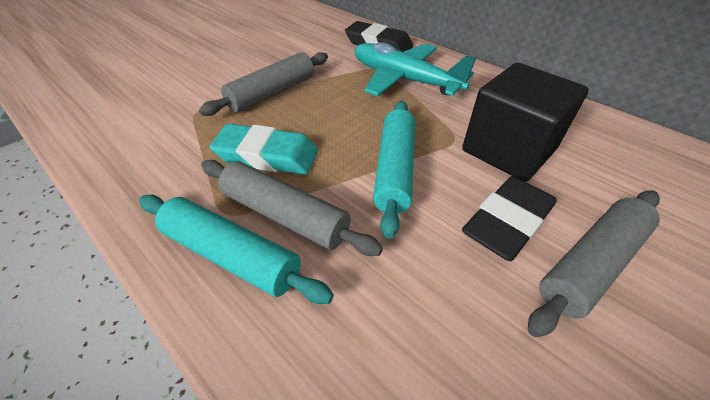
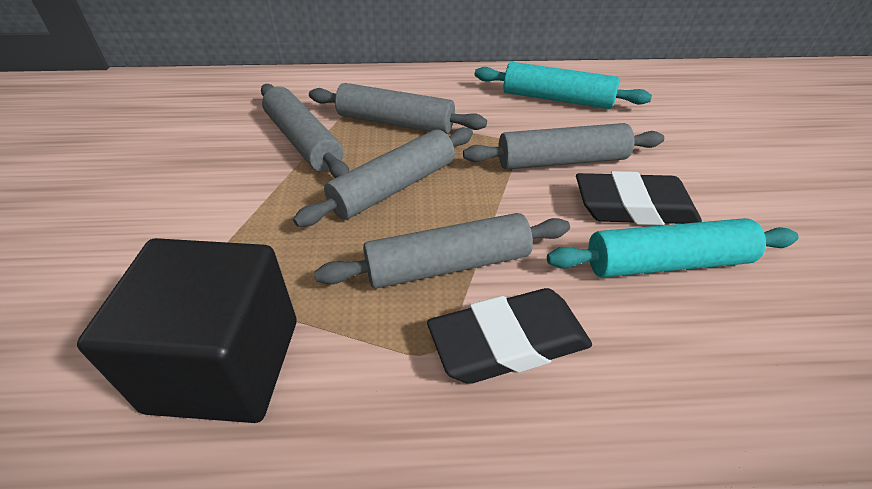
grey rolling pin: 3 -> 5
turquoise eraser: 1 -> 0
turquoise plane: 1 -> 0

